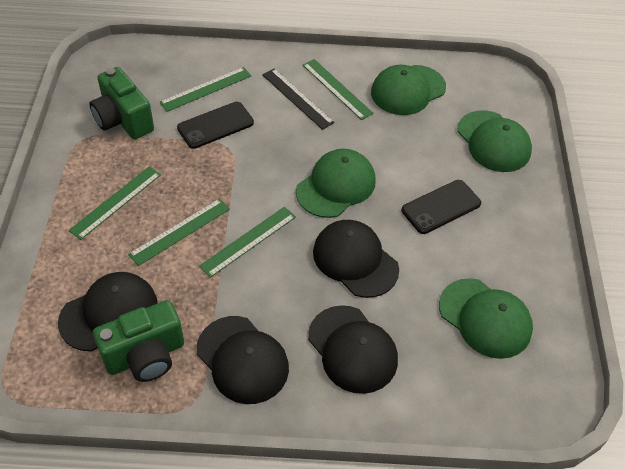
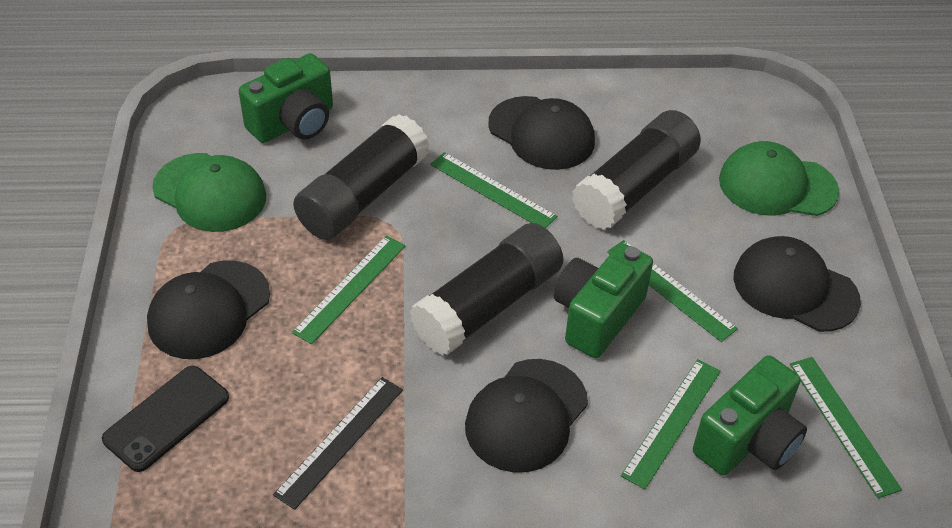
black glue stick: 0 -> 3
black phone: 2 -> 1
green camera: 2 -> 3
green cap: 4 -> 2

